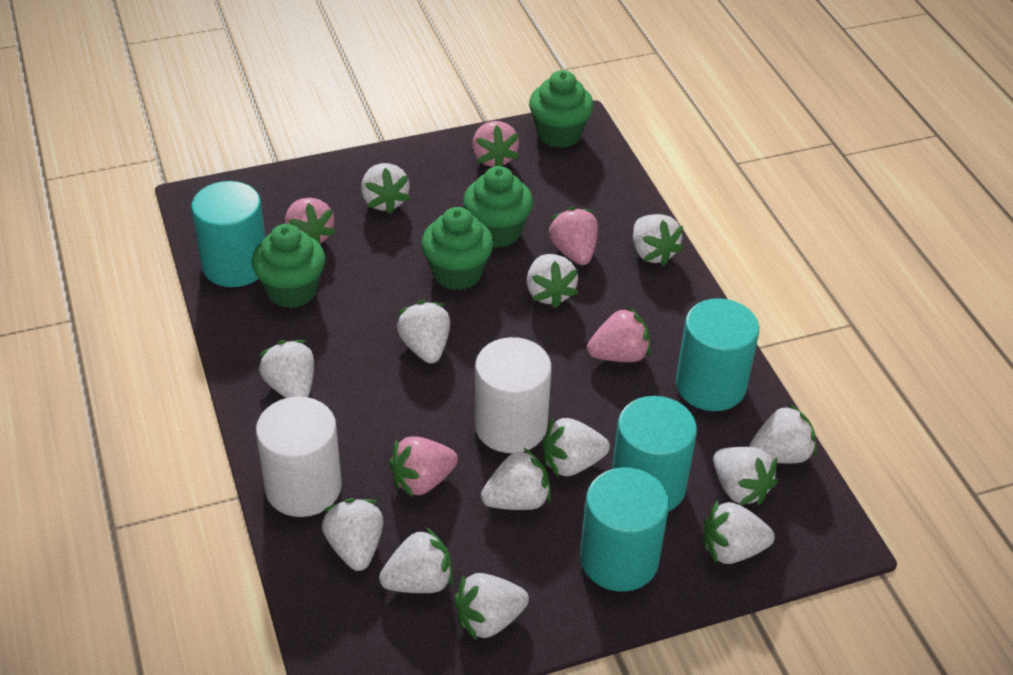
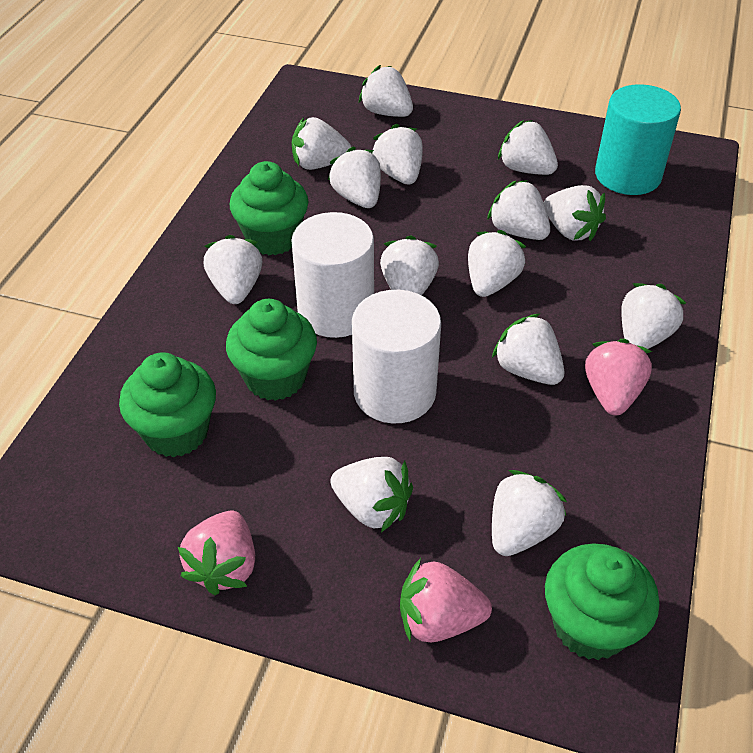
pink strawberry: 5 -> 3
turquoise cylinder: 4 -> 1
white strawberry: 13 -> 14

